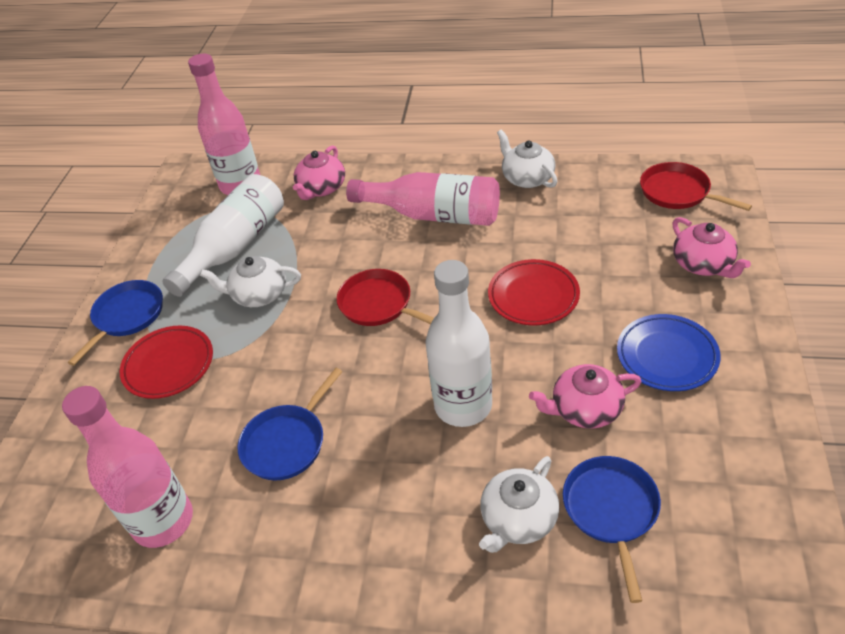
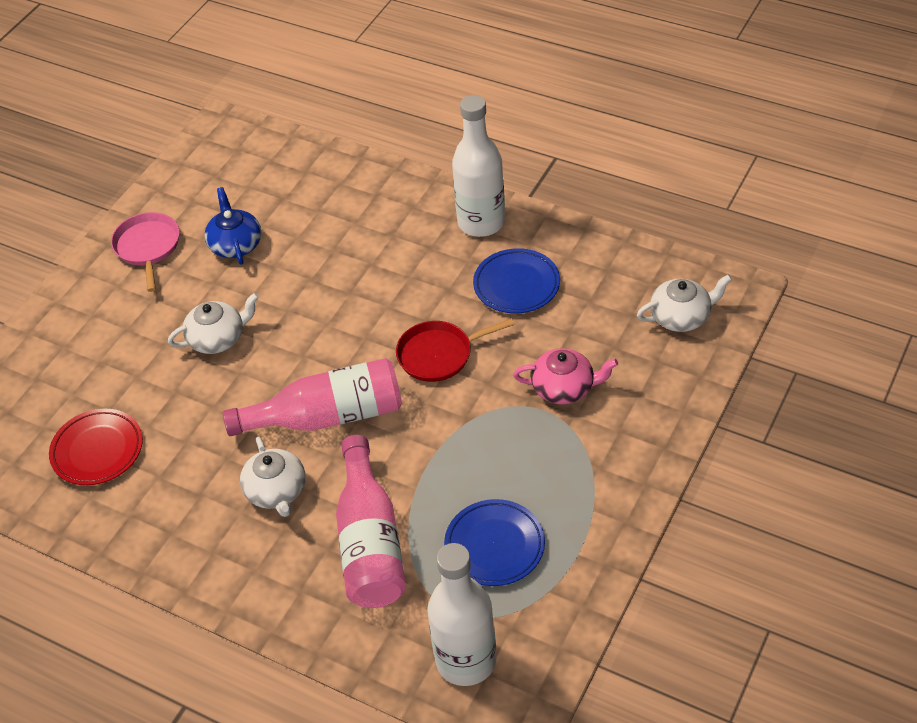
blue pan: 3 -> 0
blue plate: 1 -> 2
blue teapot: 0 -> 1
pink bottle: 3 -> 2
pink pan: 0 -> 1
pink teapot: 3 -> 1
red pan: 2 -> 1
red plate: 2 -> 1

